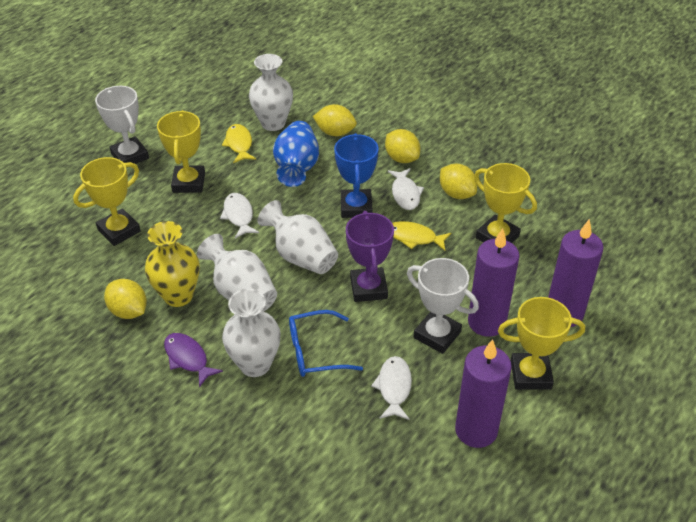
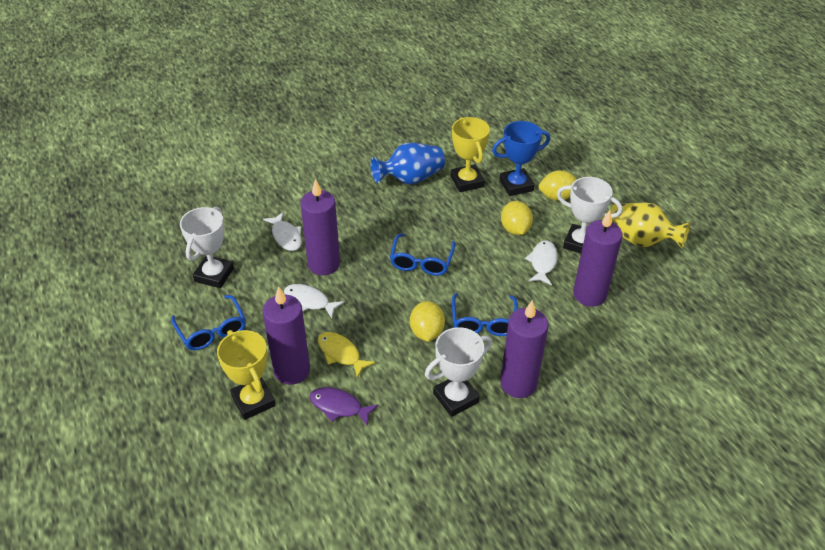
blue glasses: 1 -> 3
purple candle: 3 -> 4
purple trophy: 1 -> 0
white trophy: 2 -> 3
white vase: 4 -> 0
yellow fish: 2 -> 1
yellow lemon: 4 -> 3
yellow trophy: 4 -> 2

